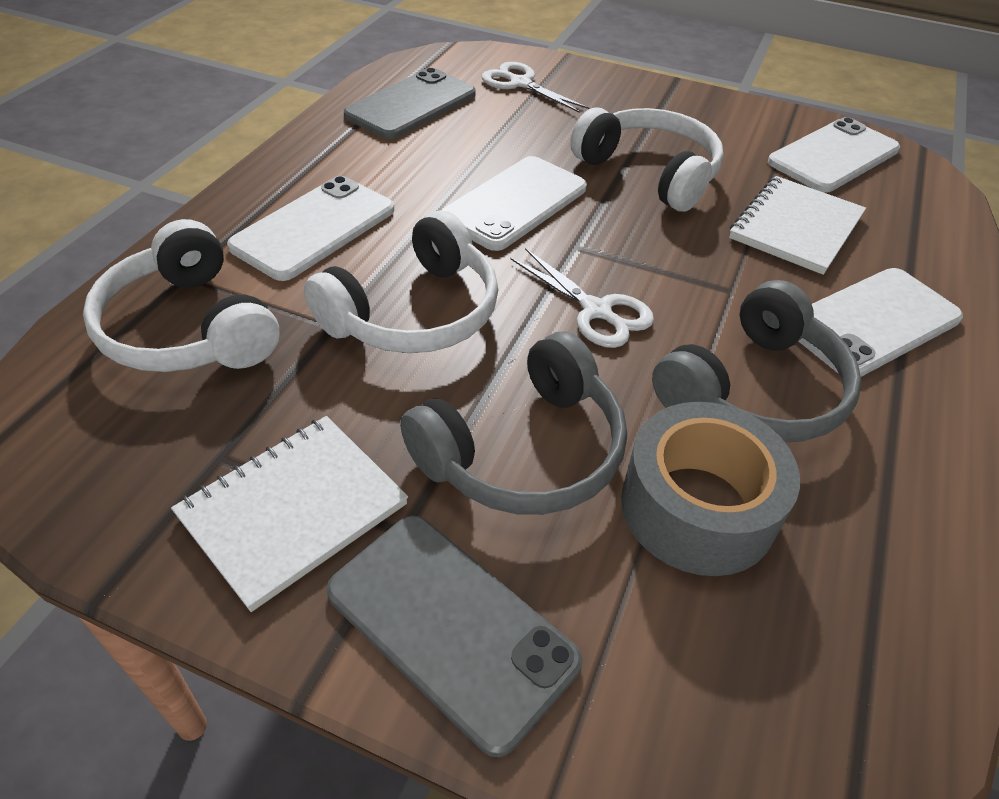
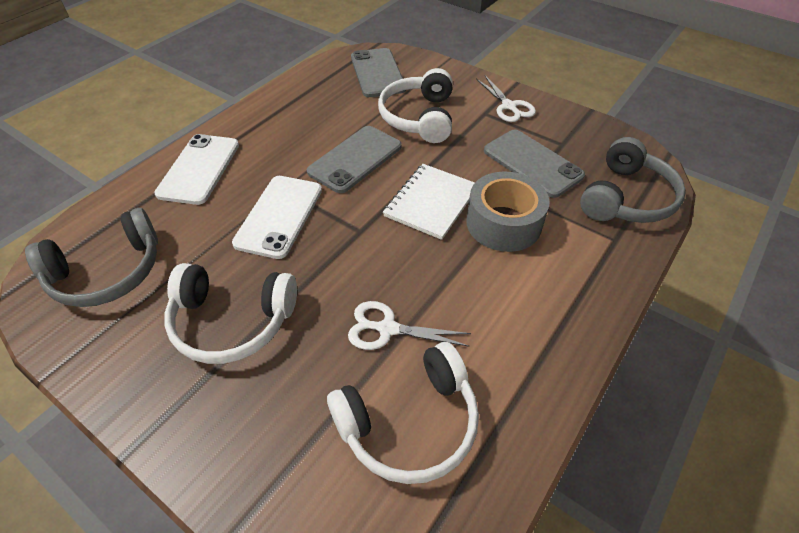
grey phone: 2 -> 3
white notebook: 2 -> 1
white phone: 4 -> 2

